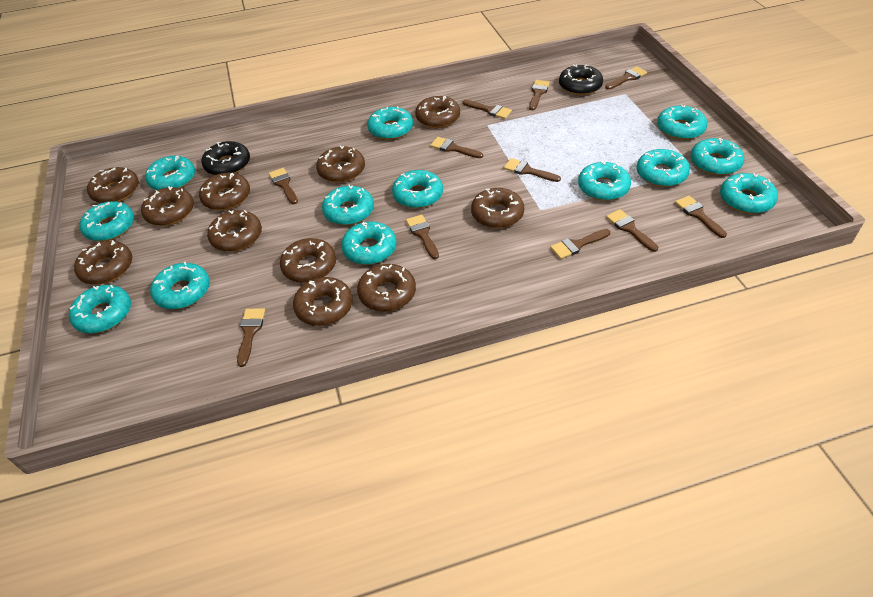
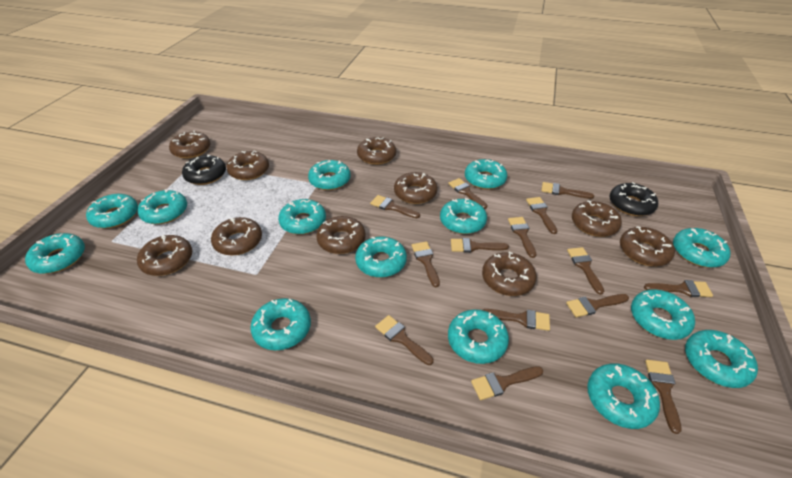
brown brush: 11 -> 14
brown donut: 11 -> 10
turquoise donut: 13 -> 14

